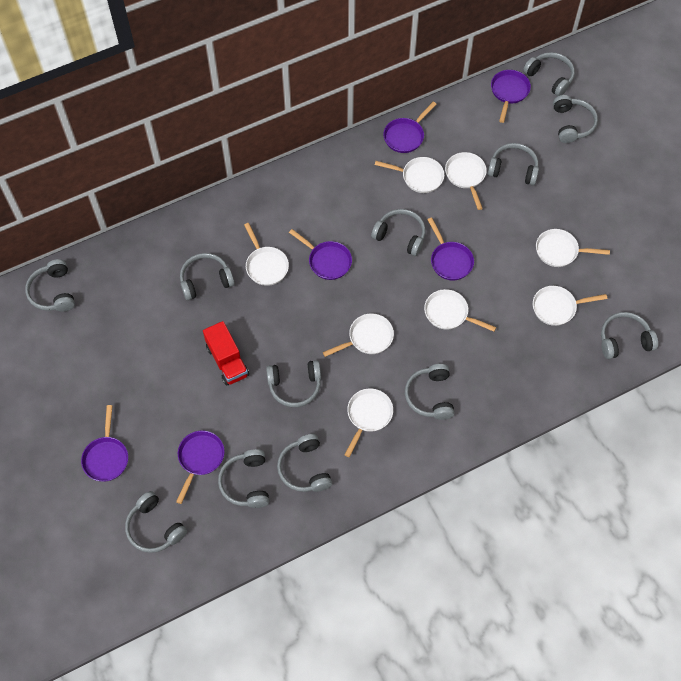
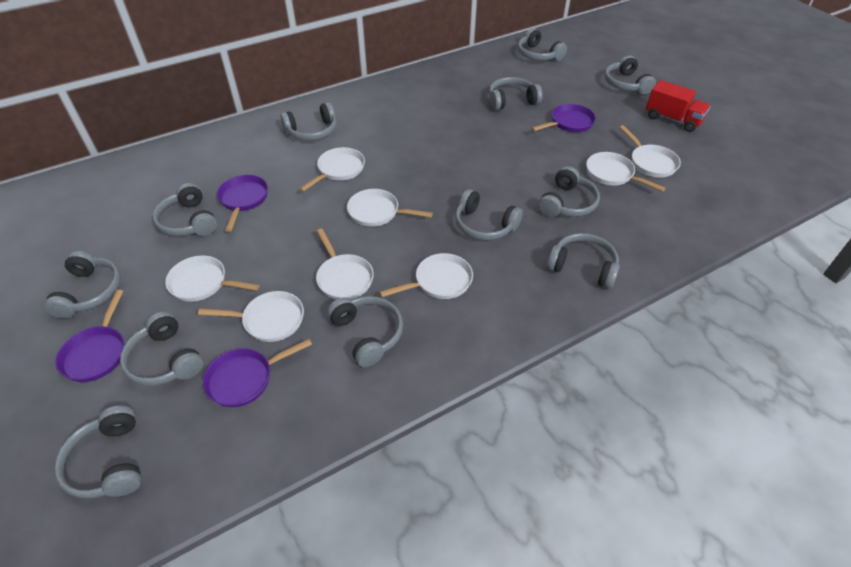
purple pan: 6 -> 4

